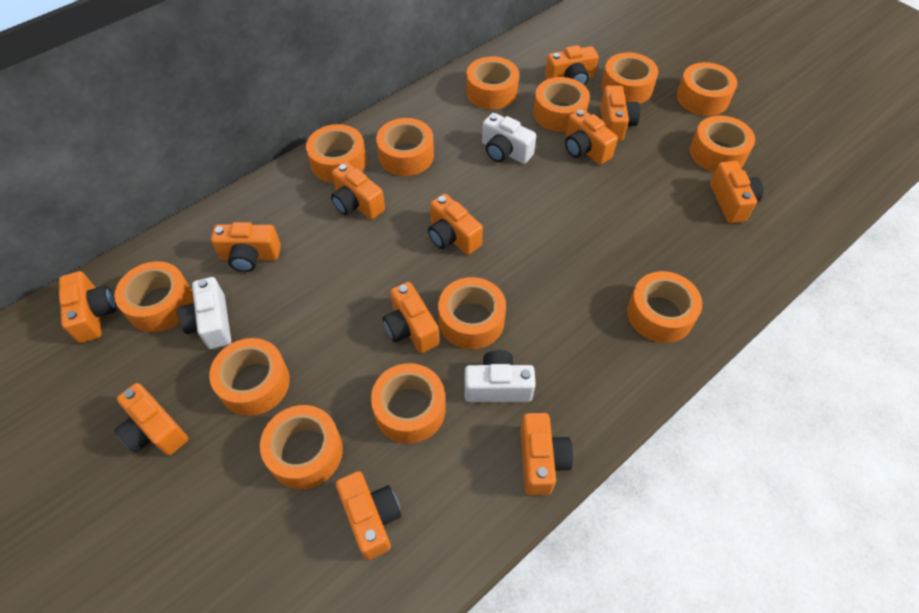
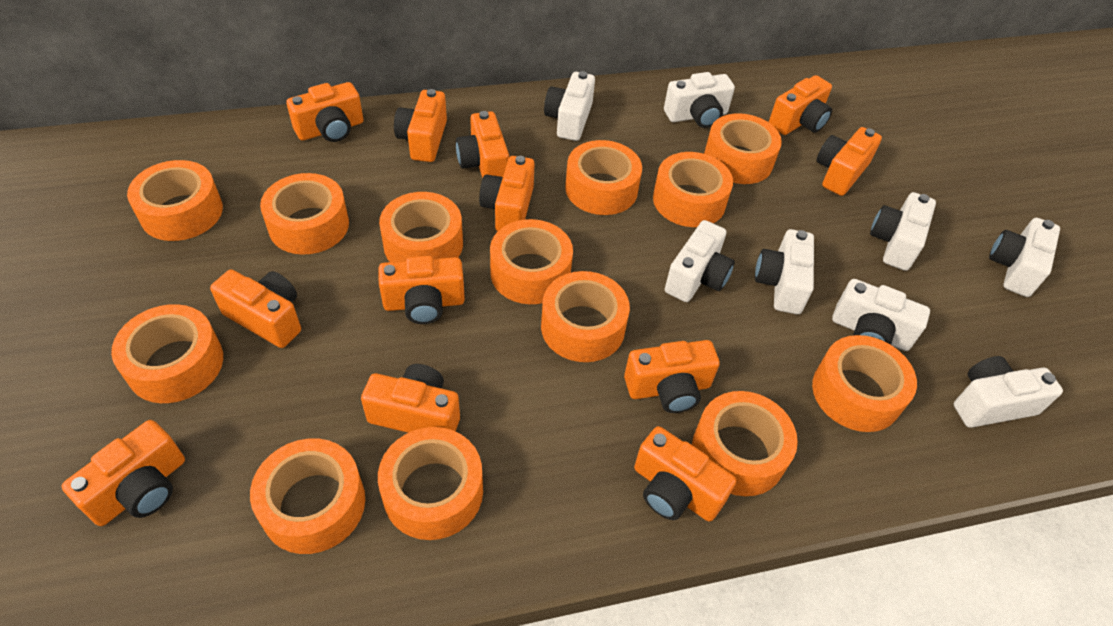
white camera: 3 -> 8

